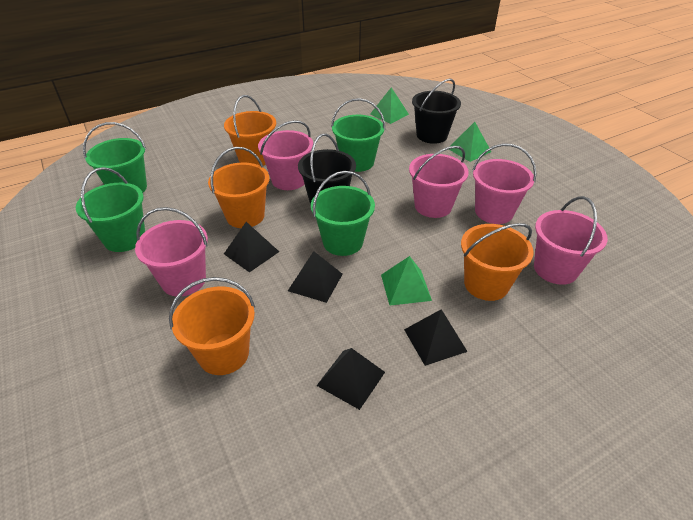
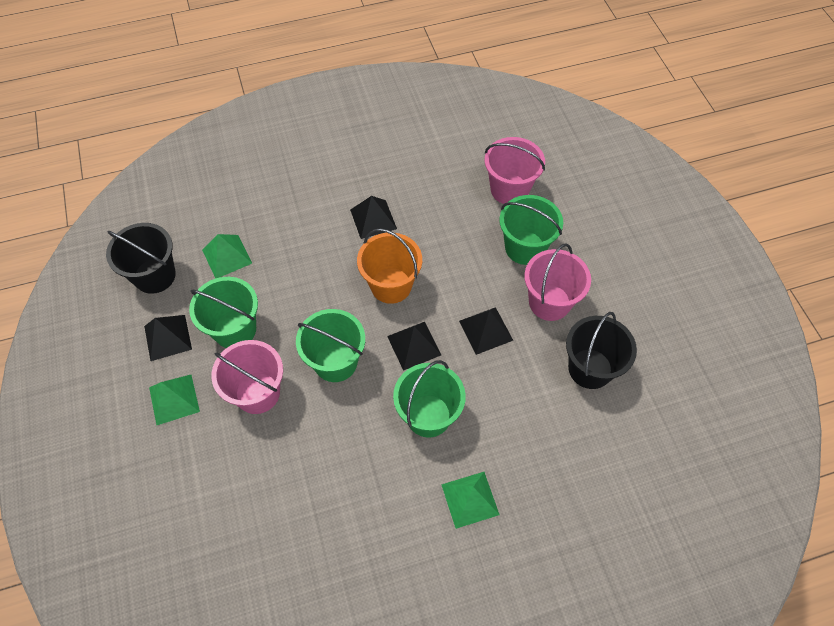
orange bucket: 4 -> 1
pink bucket: 5 -> 3

